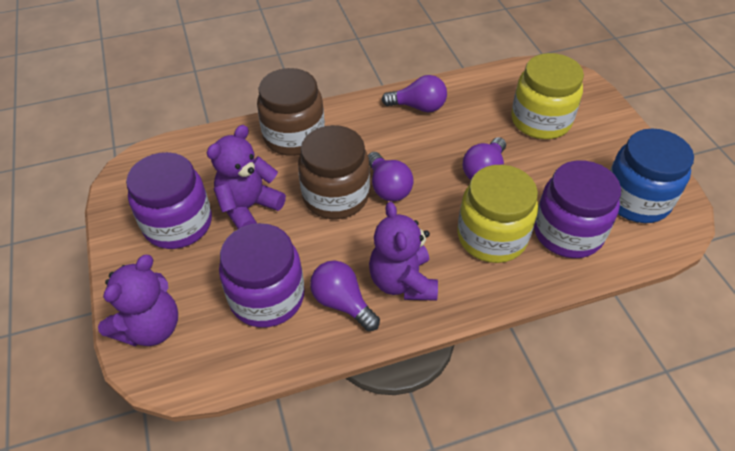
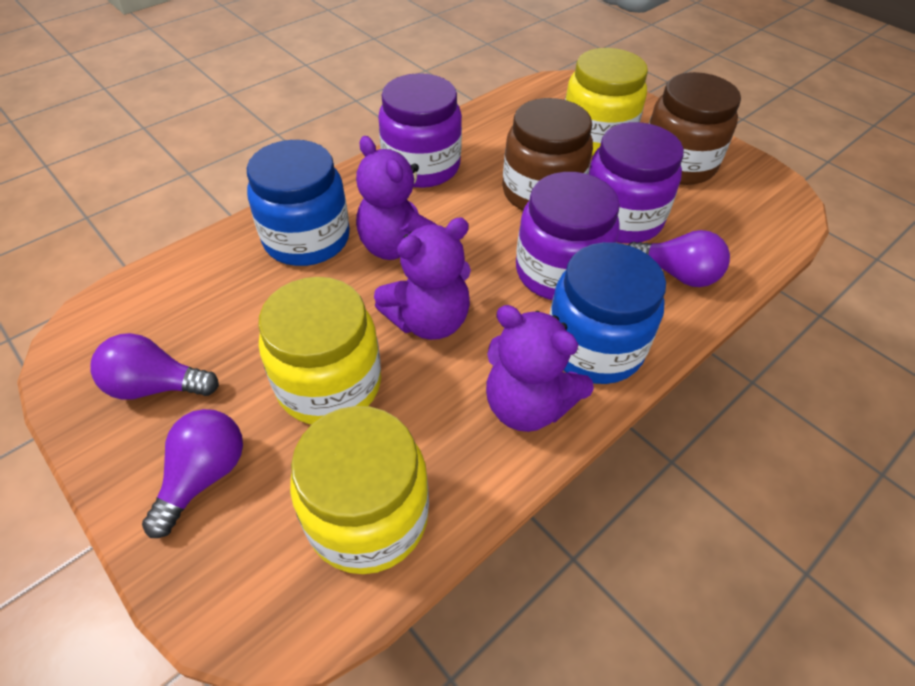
blue jar: 1 -> 2
purple light bulb: 4 -> 3
yellow jar: 2 -> 3

